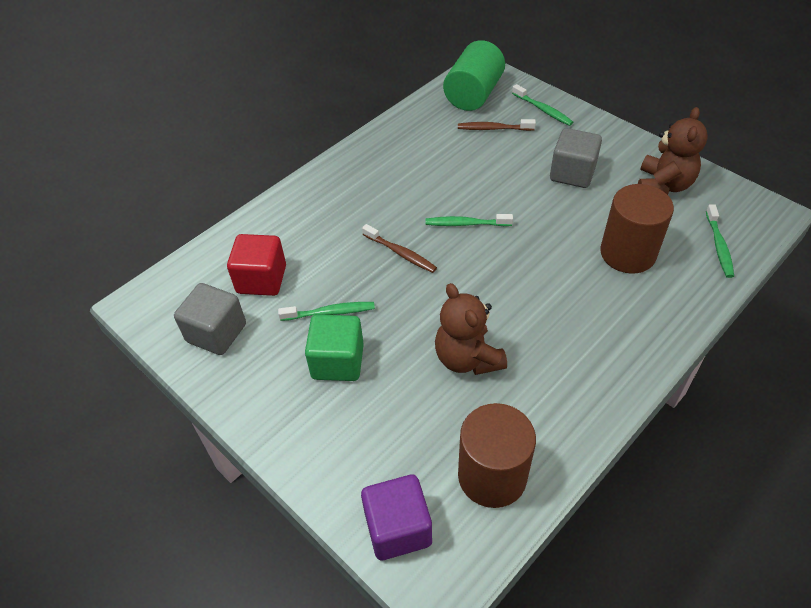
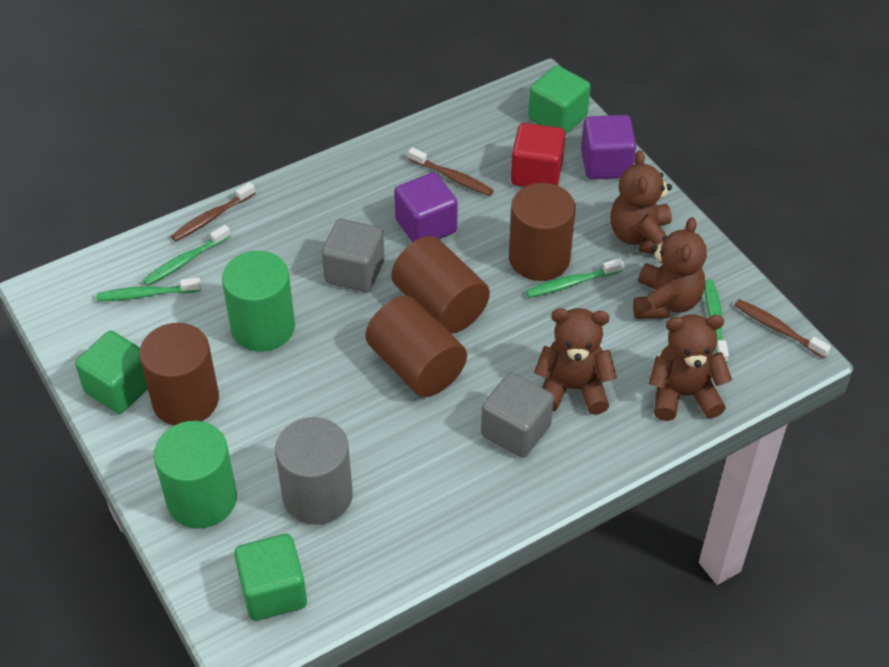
brown cylinder: 2 -> 4
brown teddy bear: 2 -> 4
brown toothbrush: 2 -> 3
green cube: 1 -> 3
green cylinder: 1 -> 2
grey cylinder: 0 -> 1
purple cube: 1 -> 2

